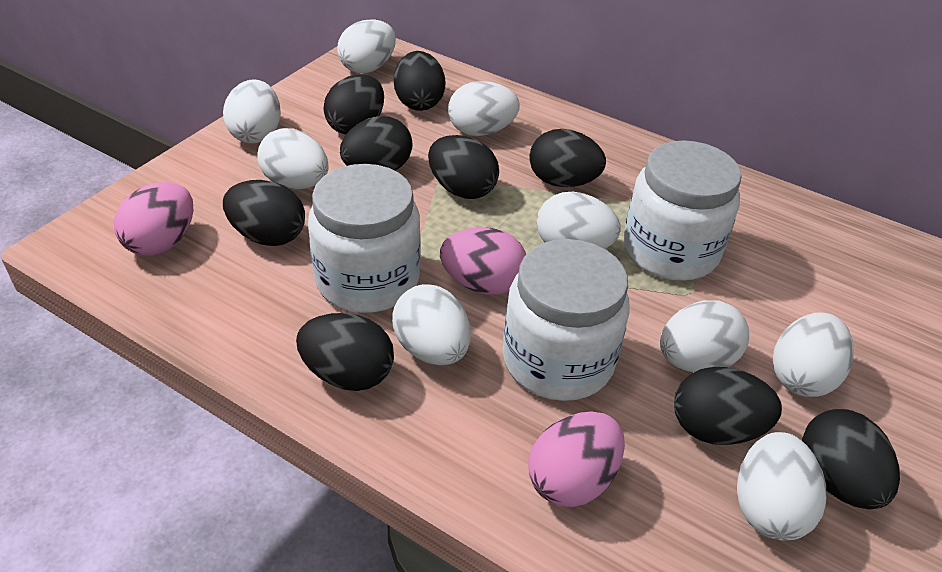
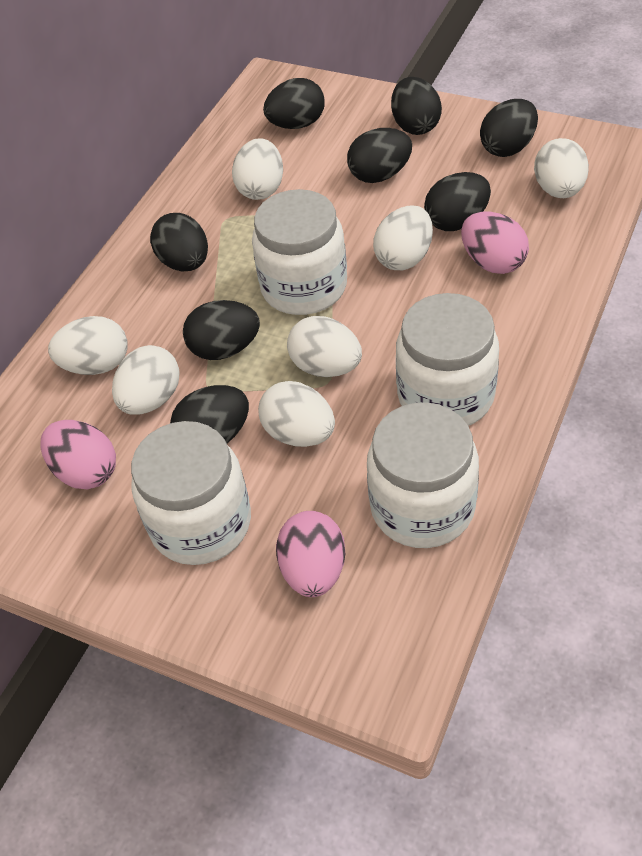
black egg: 9 -> 8
white egg: 9 -> 7
white jar: 3 -> 4

